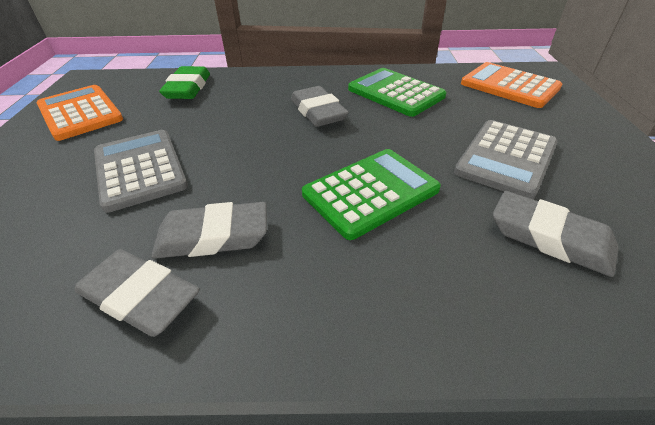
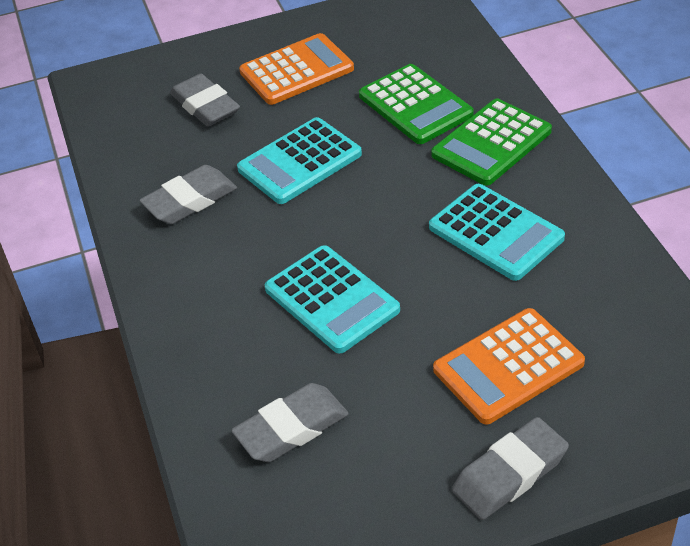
green eraser: 1 -> 0
grey calculator: 2 -> 0
turquoise calculator: 0 -> 3

